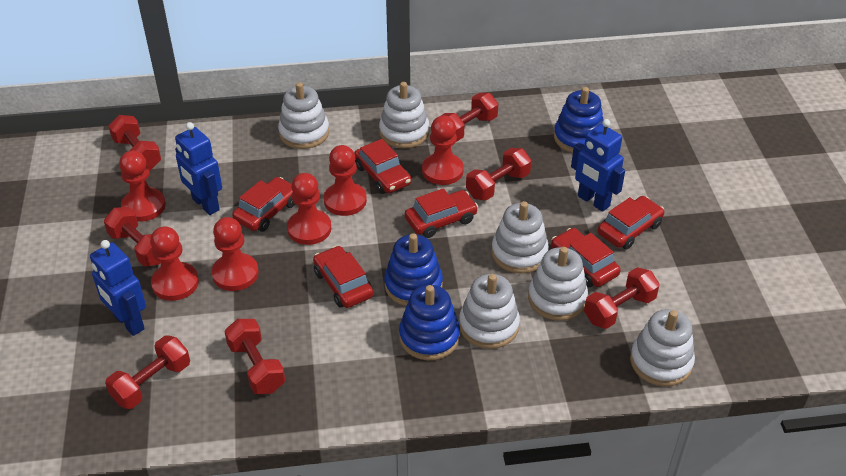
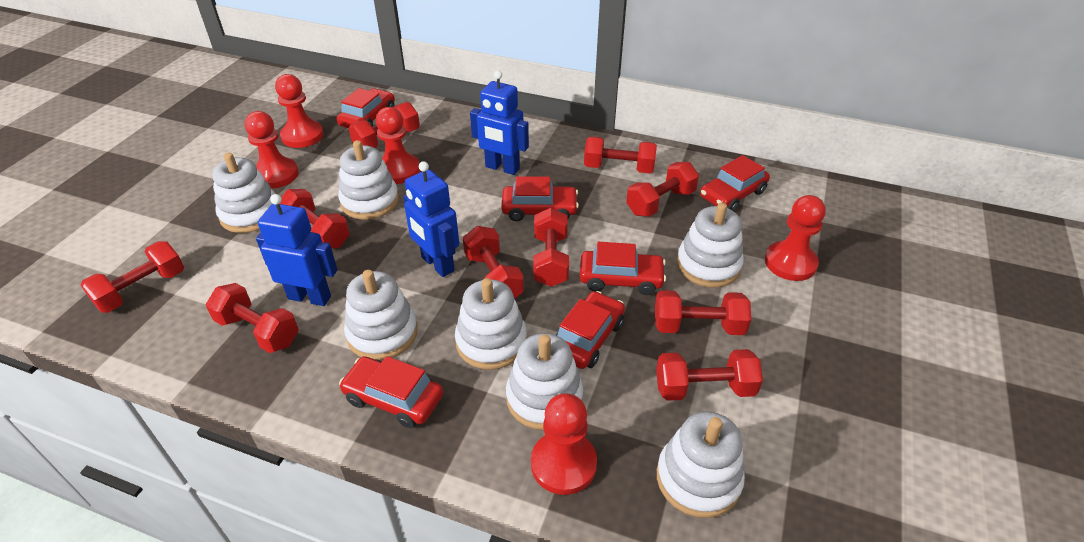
blue stacking toy: 3 -> 0
red dumbbell: 7 -> 10
red pawn: 6 -> 5
white stacking toy: 6 -> 7

